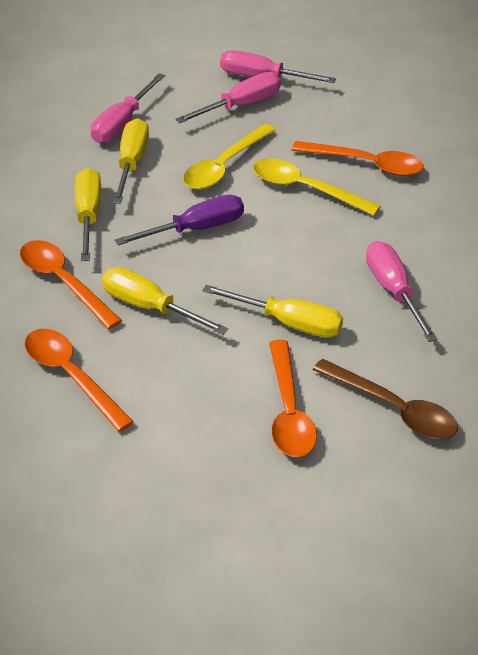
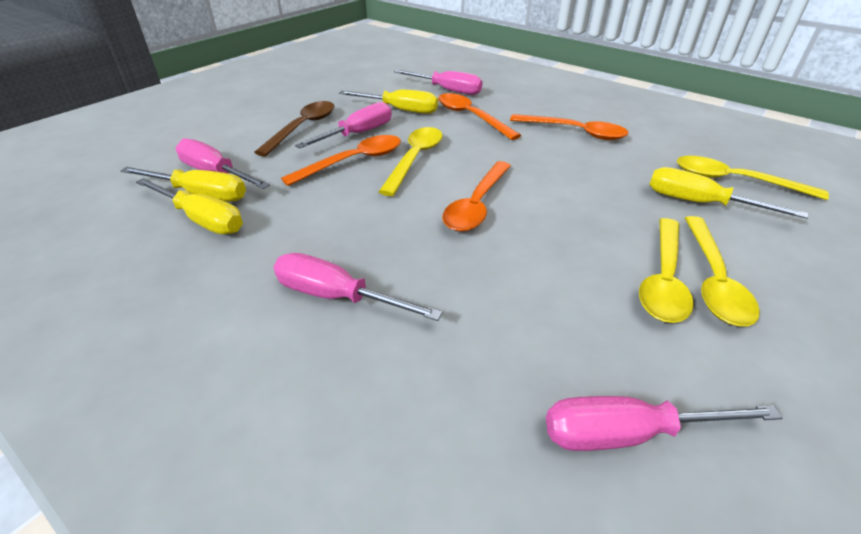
pink screwdriver: 4 -> 5
purple screwdriver: 1 -> 0
yellow spoon: 2 -> 4

